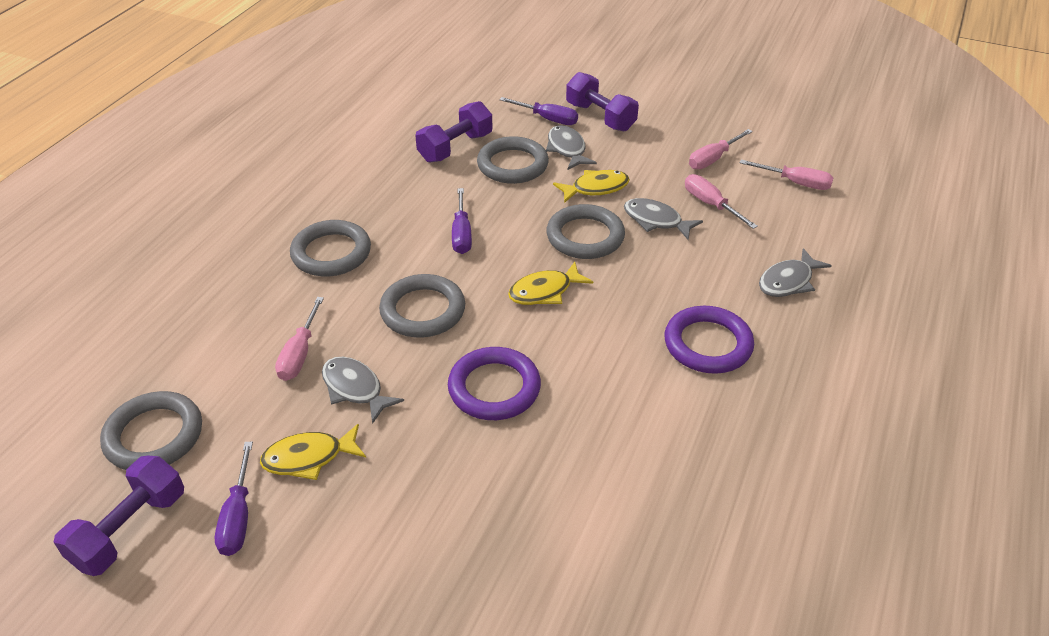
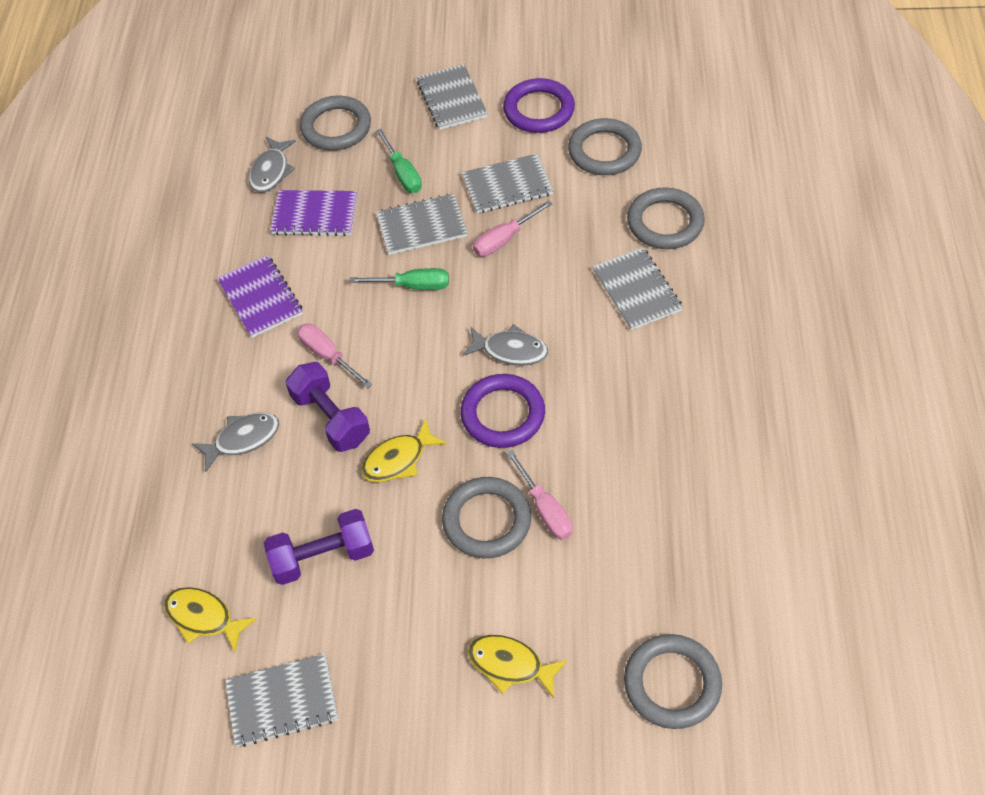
green screwdriver: 0 -> 2
grey fish: 4 -> 3
grey notebook: 0 -> 5
pink screwdriver: 4 -> 3
purple dumbbell: 3 -> 2
purple notebook: 0 -> 2
purple screwdriver: 3 -> 0

